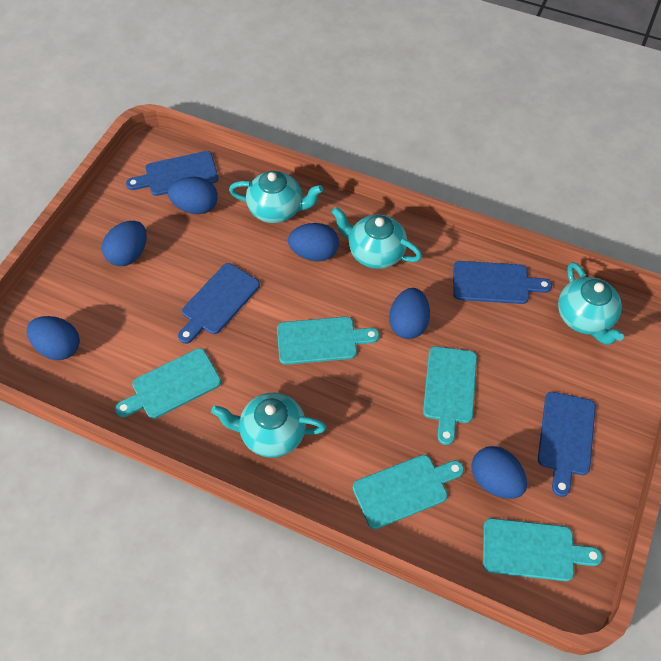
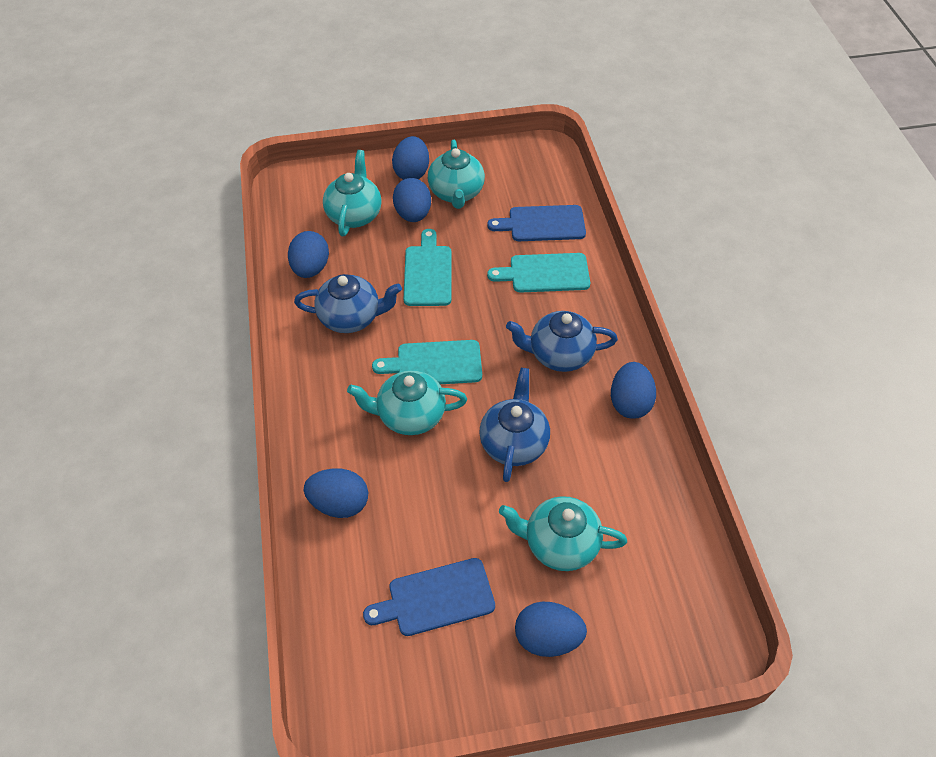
blue cutting board: 4 -> 2
blue teapot: 0 -> 3
turquoise cutting board: 5 -> 3

